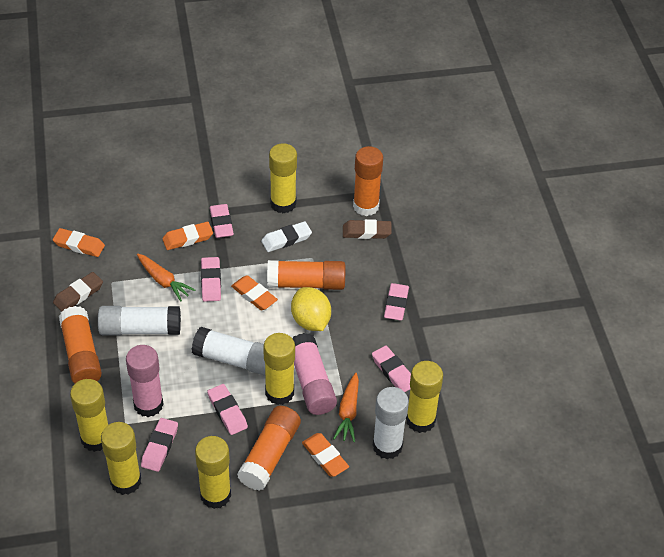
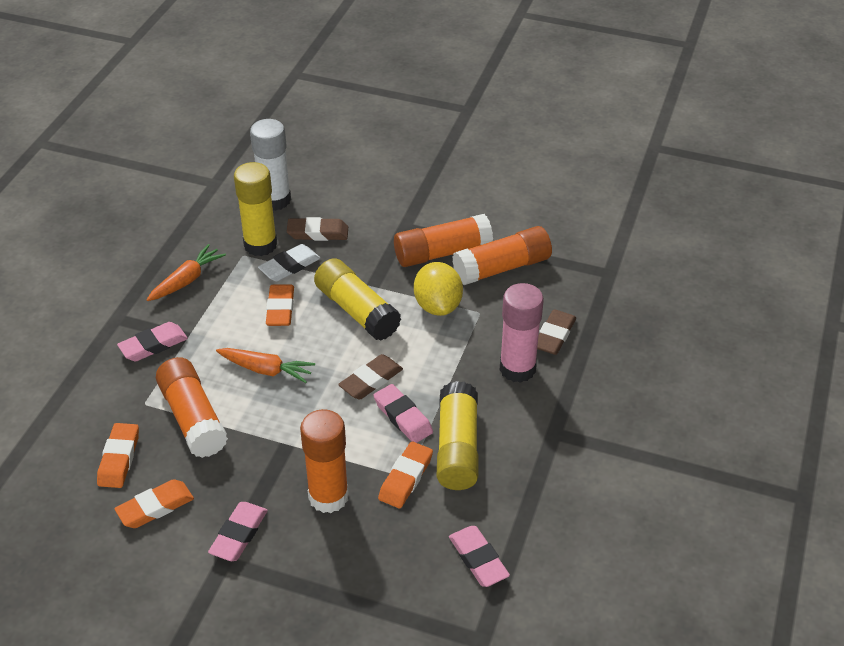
brown eraser: 2 -> 3
pink eraser: 6 -> 4
pink glue stick: 2 -> 1
white glue stick: 3 -> 1
yellow glue stick: 6 -> 3

